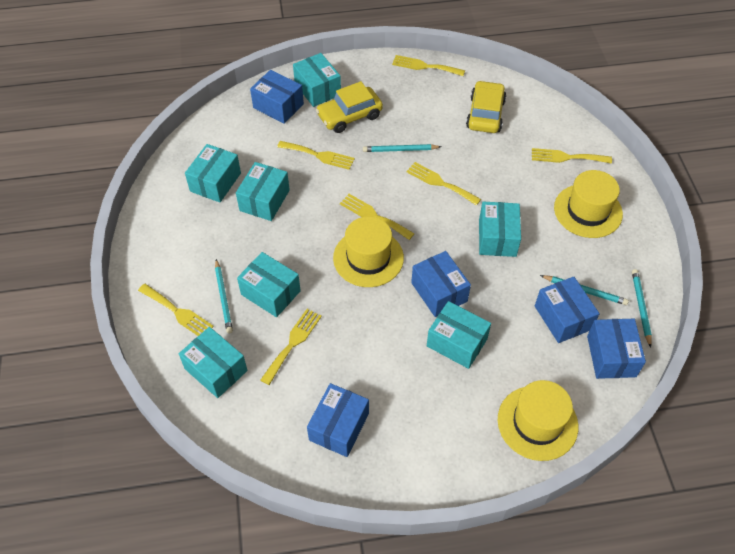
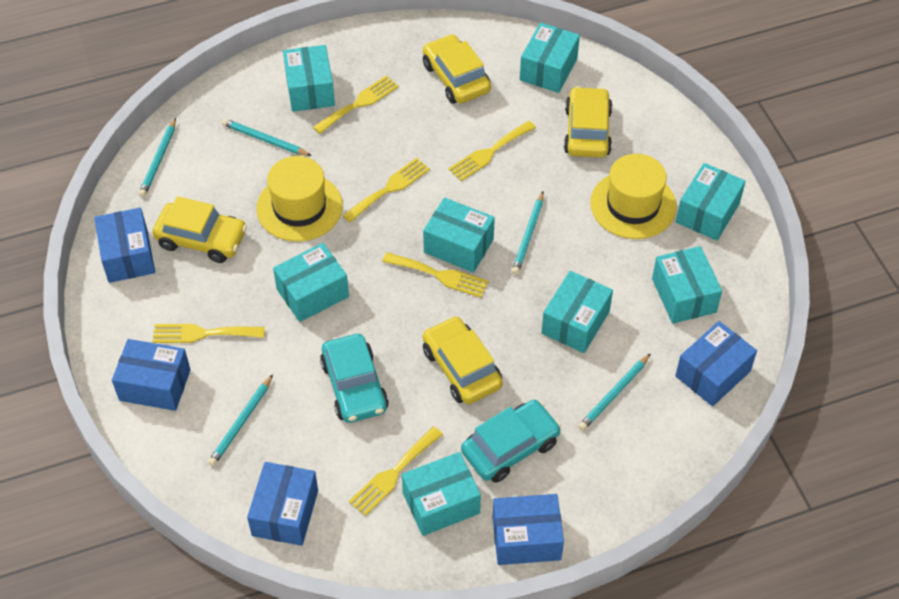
turquoise box: 7 -> 8
turquoise car: 0 -> 2
turquoise pencil: 4 -> 5
yellow car: 2 -> 4
yellow fork: 7 -> 6
yellow hat: 3 -> 2

